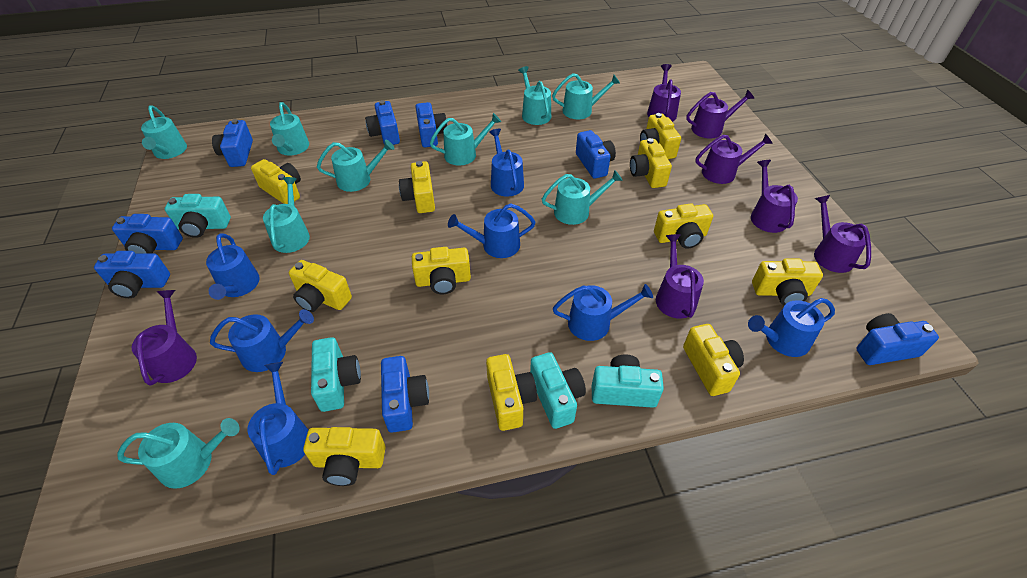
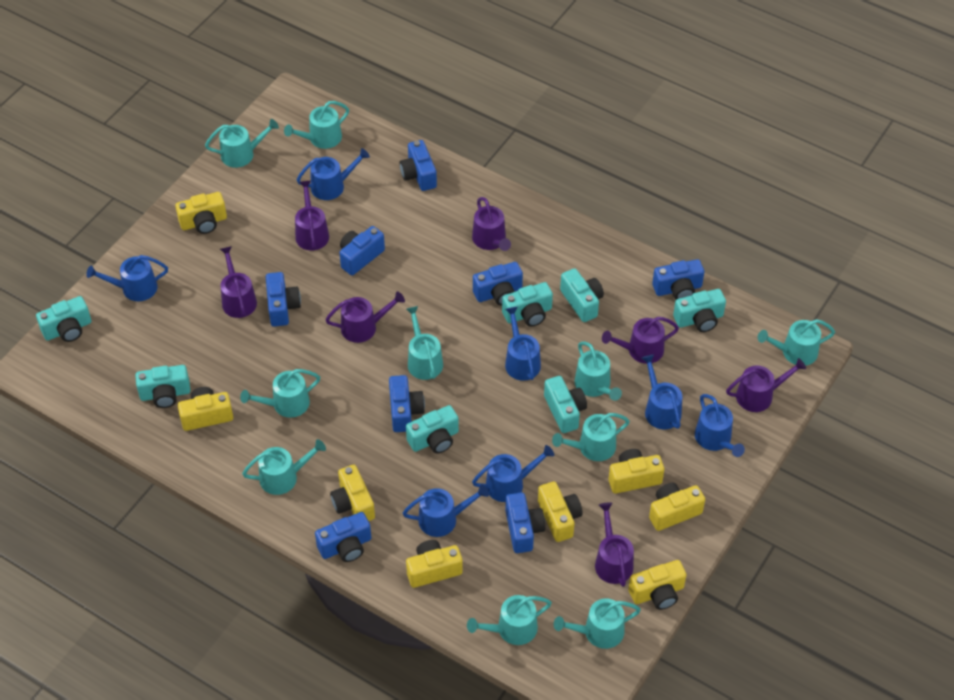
turquoise camera: 4 -> 7
turquoise watering can: 9 -> 10
yellow camera: 11 -> 8

